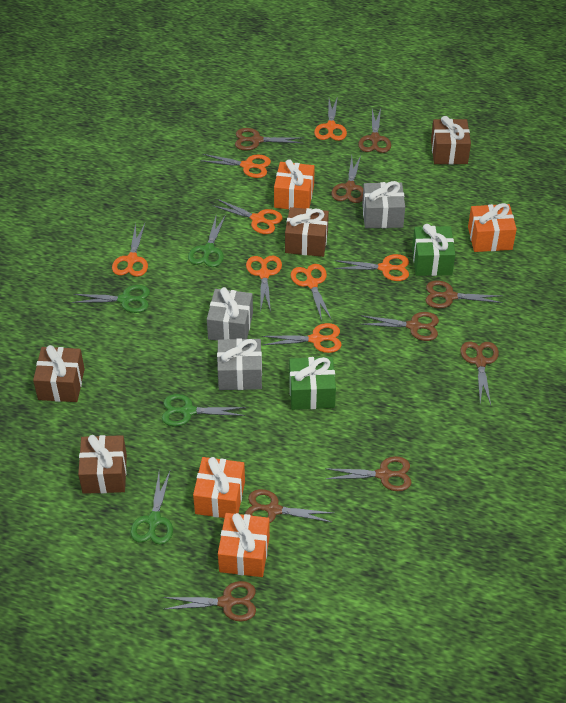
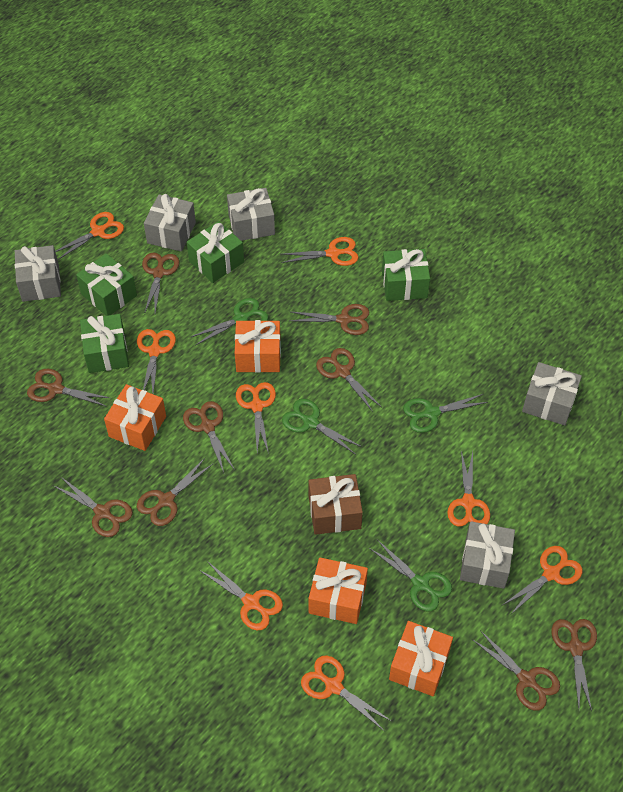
brown gift: 4 -> 1
green gift: 2 -> 4
grey gift: 3 -> 5

